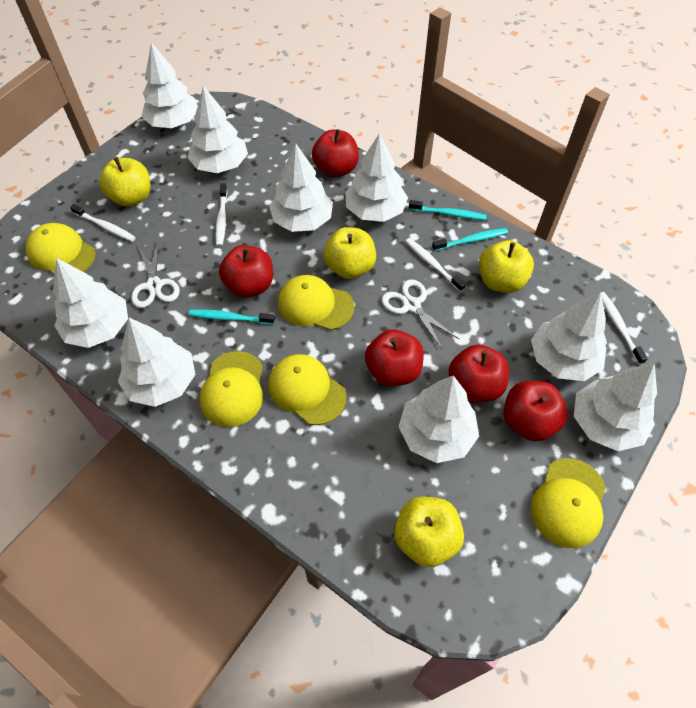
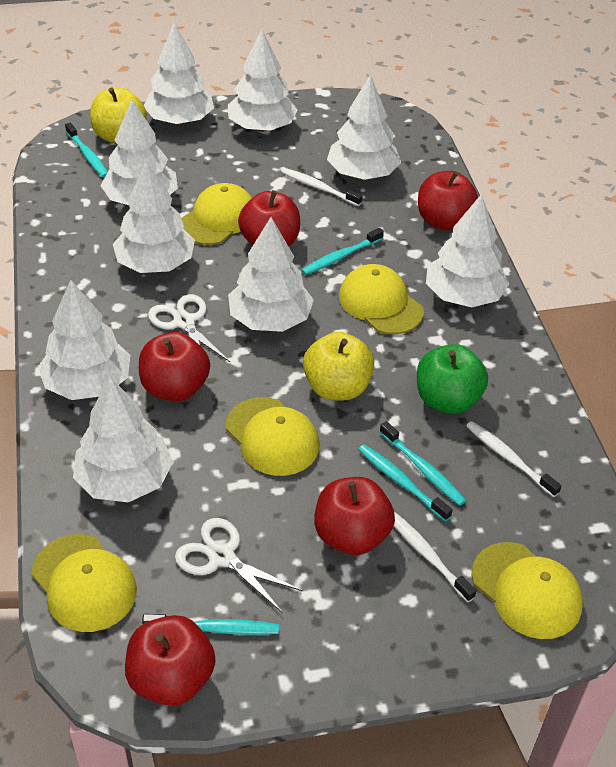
green apple: 0 -> 1
turquoise toothbrush: 3 -> 5
white toothbrush: 4 -> 3
yellow apple: 4 -> 2

